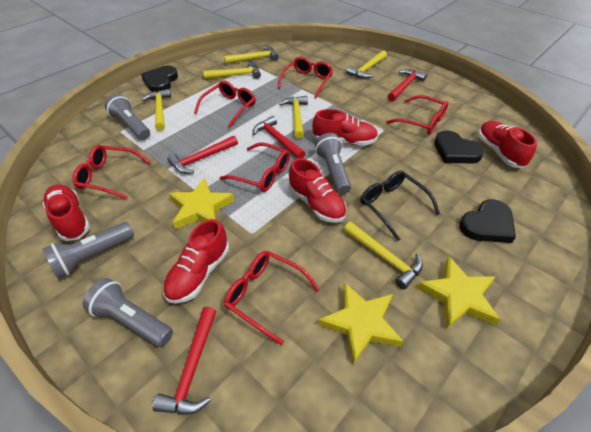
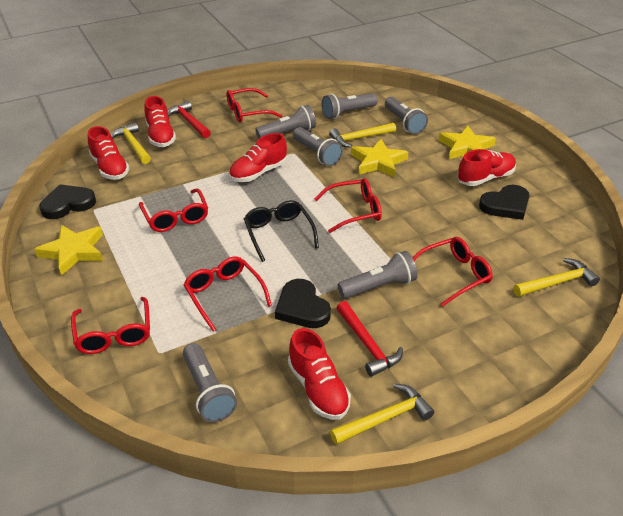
grey flashlight: 4 -> 6
red hammer: 4 -> 2
yellow hammer: 6 -> 4

